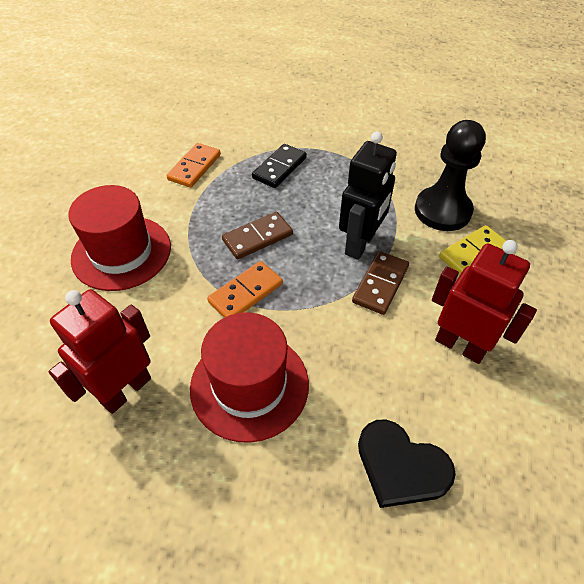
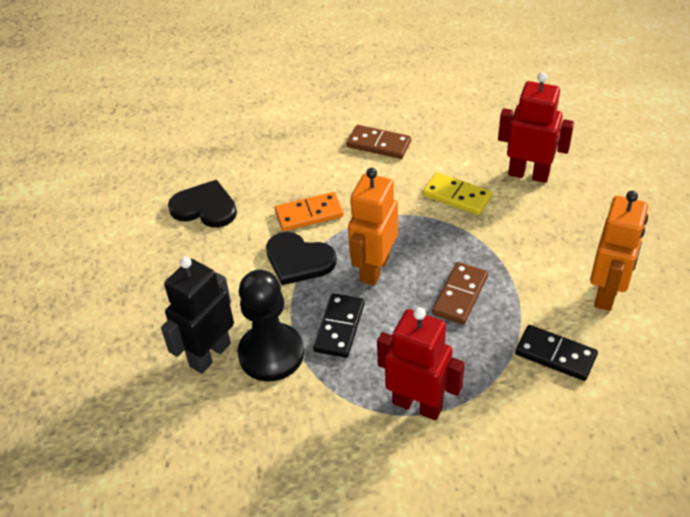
black domino: 1 -> 2
black heart: 1 -> 2
orange domino: 2 -> 1
orange robot: 0 -> 2
red hat: 2 -> 0

